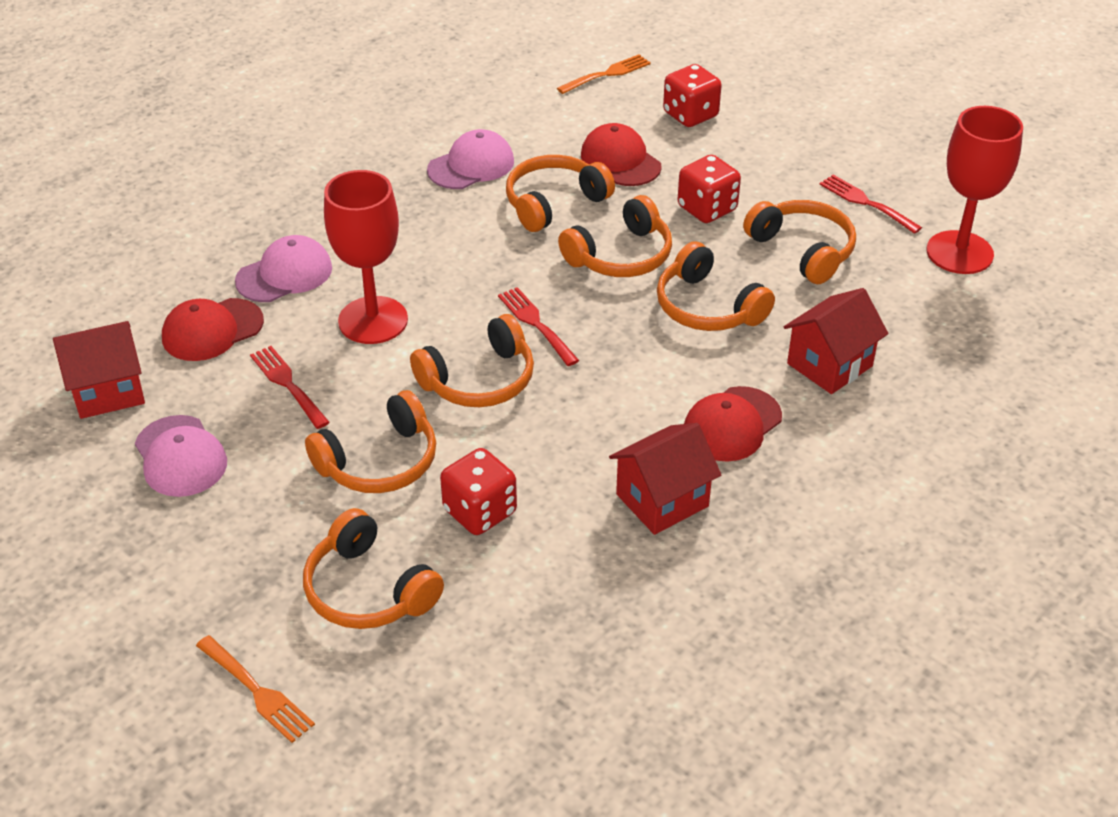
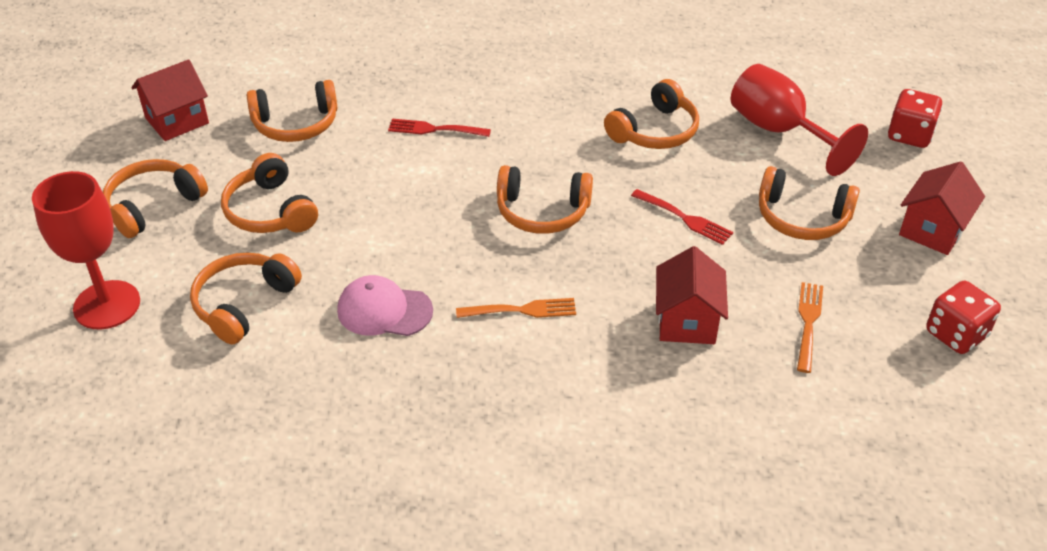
pink cap: 3 -> 1
red cap: 3 -> 0
red dice: 3 -> 2
red fork: 3 -> 2

